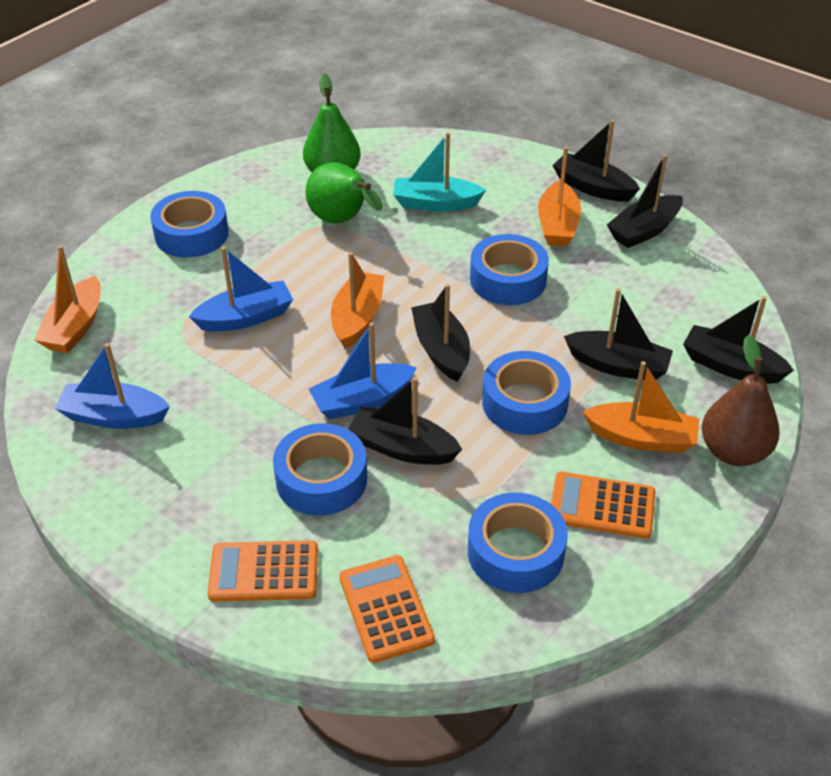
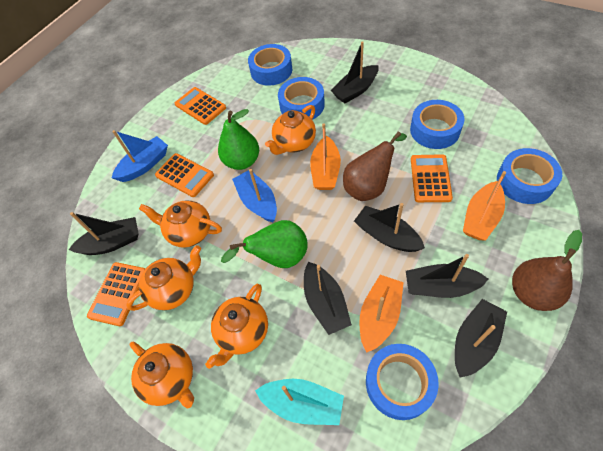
blue boat: 3 -> 2
brown pear: 1 -> 2
orange boat: 4 -> 3
orange calculator: 3 -> 4
orange teapot: 0 -> 5

